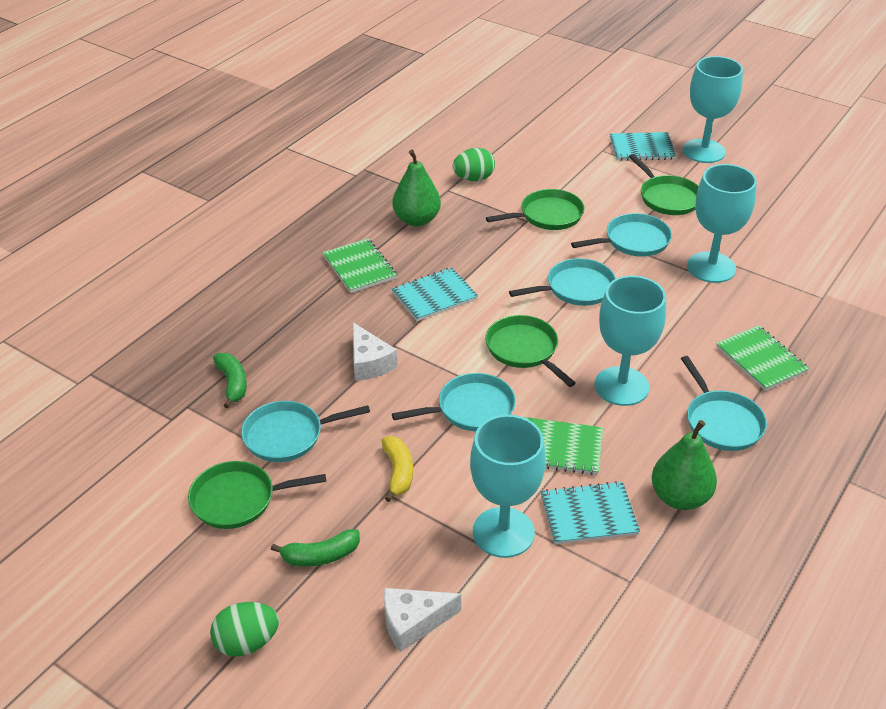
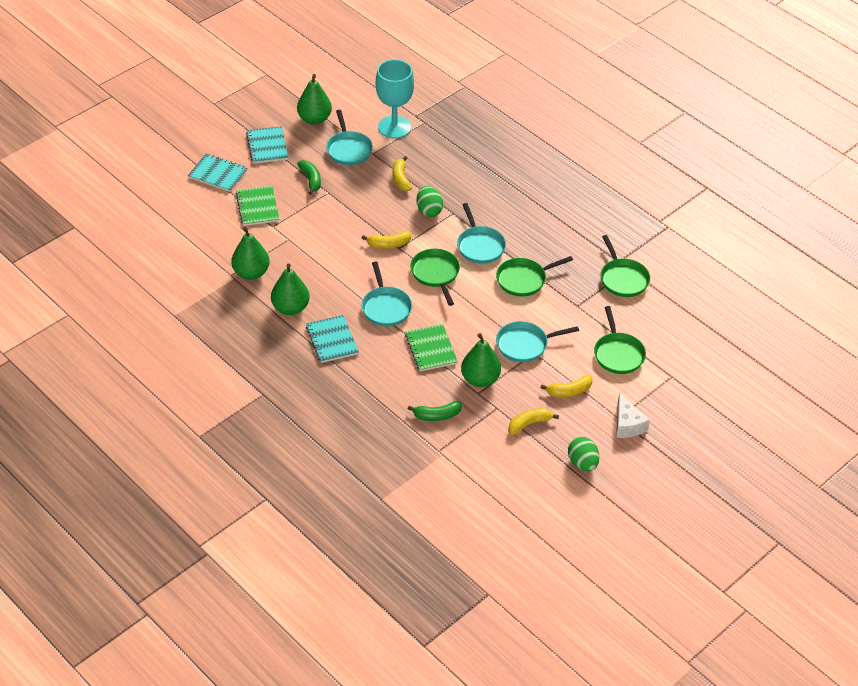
green notebook: 3 -> 2
green pear: 2 -> 4
turquoise goblet: 4 -> 1
turquoise pan: 5 -> 4
white cheese: 2 -> 1
yellow banana: 1 -> 4

